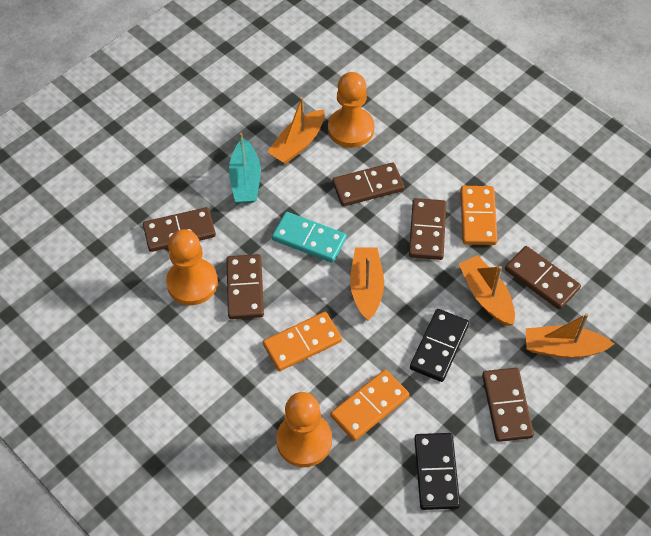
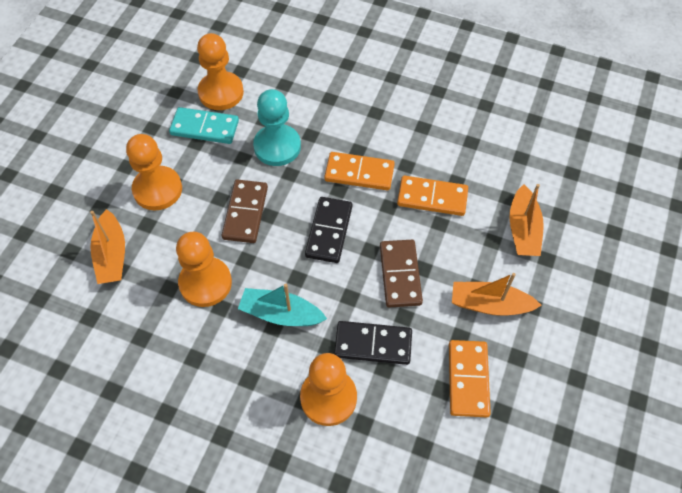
brown domino: 6 -> 2
orange boat: 4 -> 3
orange pawn: 3 -> 4
turquoise pawn: 0 -> 1

